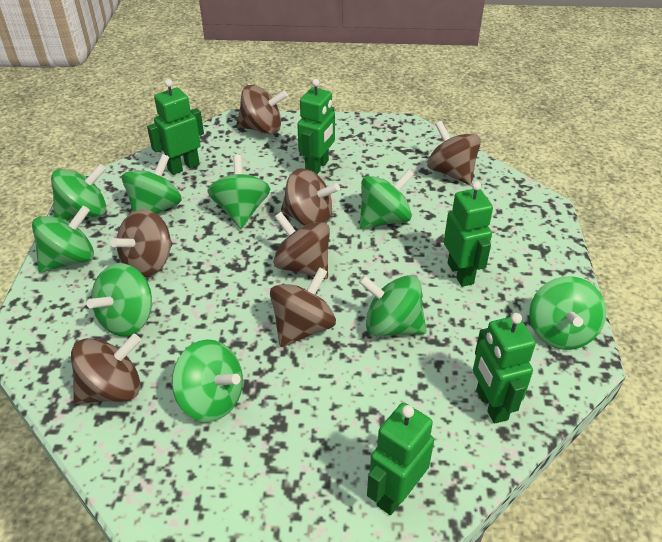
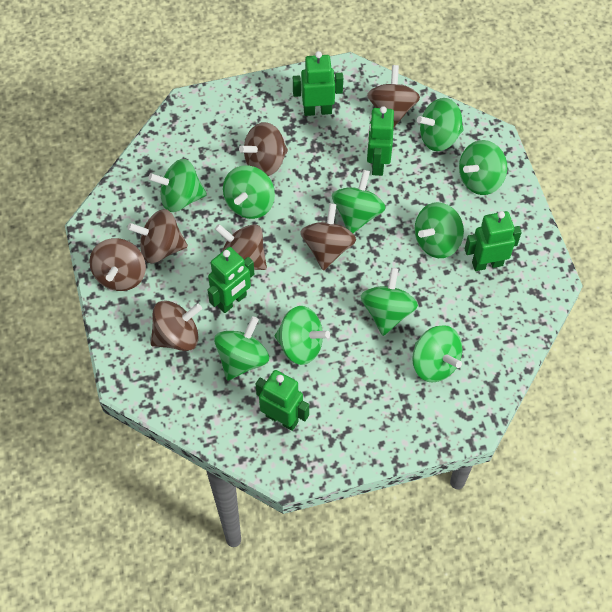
green spinning top: 9 -> 10

